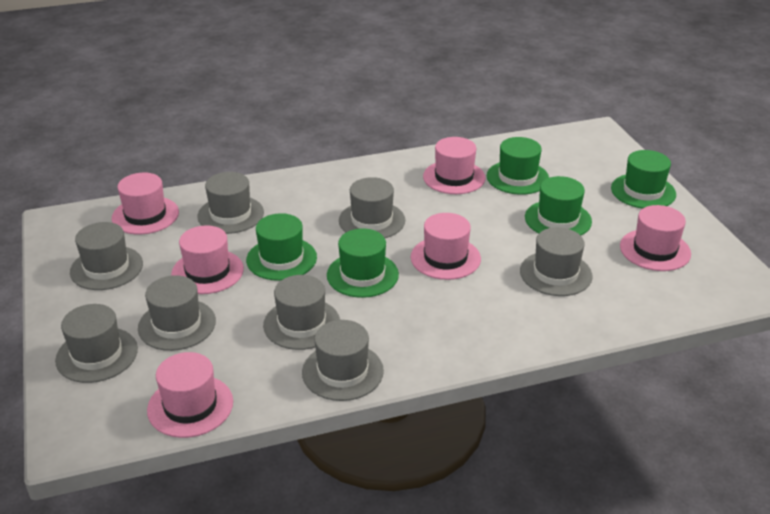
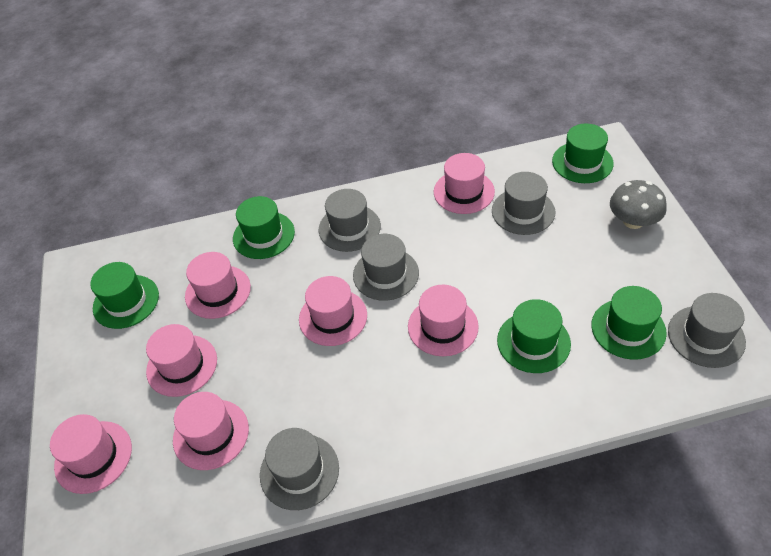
grey hat: 8 -> 5
grey mushroom: 0 -> 1
pink hat: 6 -> 7

